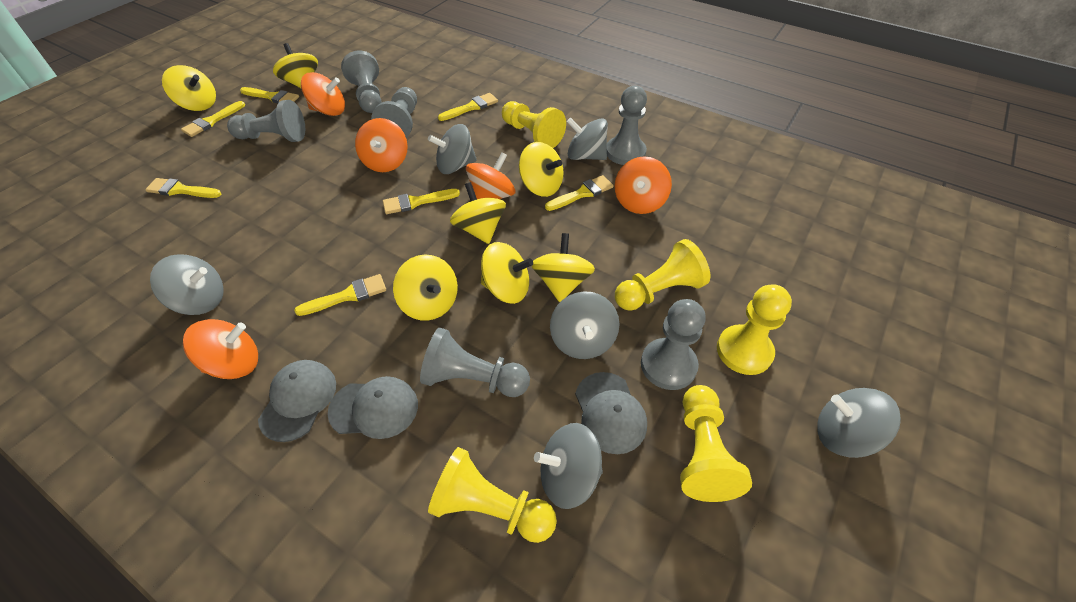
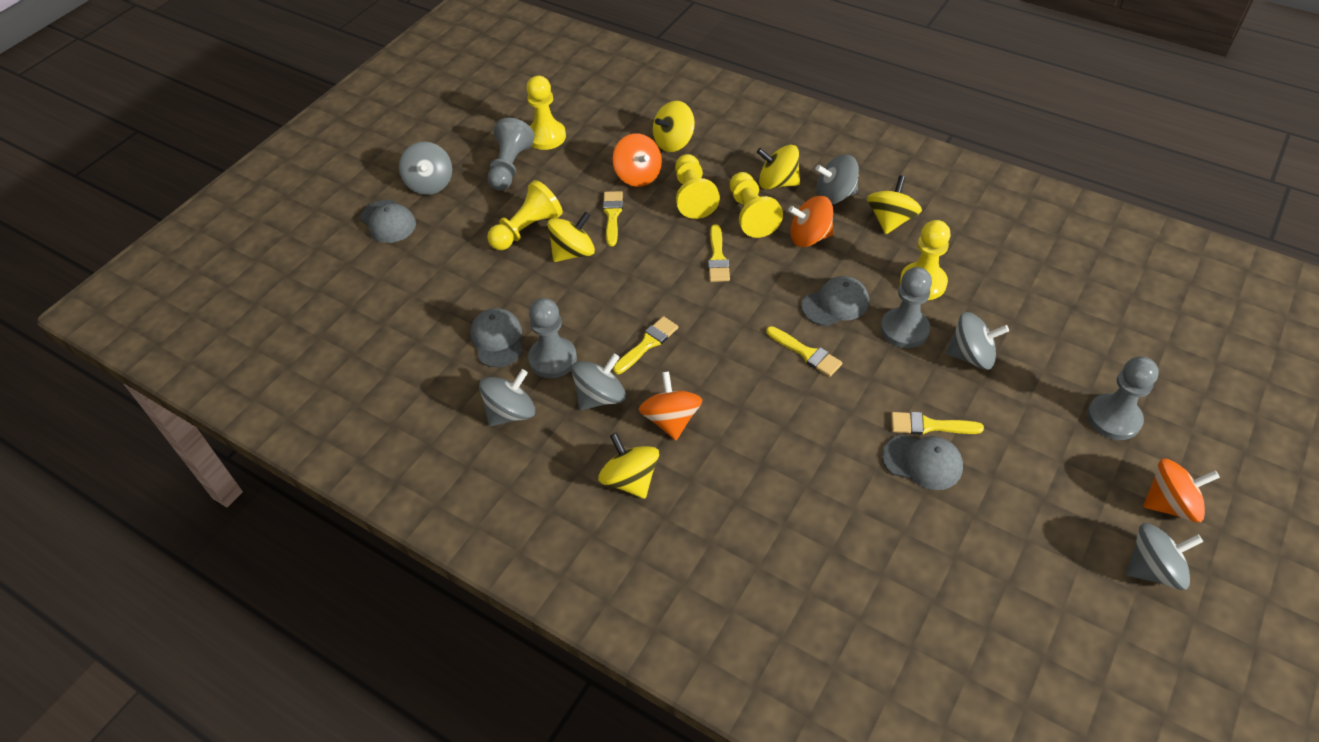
grey cap: 3 -> 4
grey pawn: 6 -> 4
orange spinning top: 5 -> 4
yellow brush: 7 -> 5
yellow spinning top: 7 -> 5

